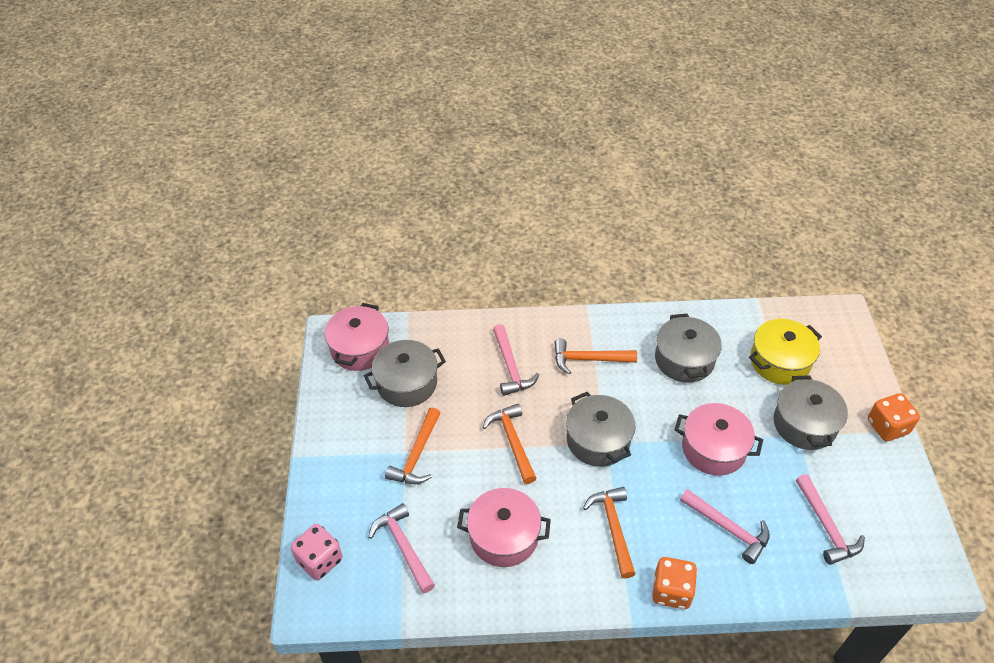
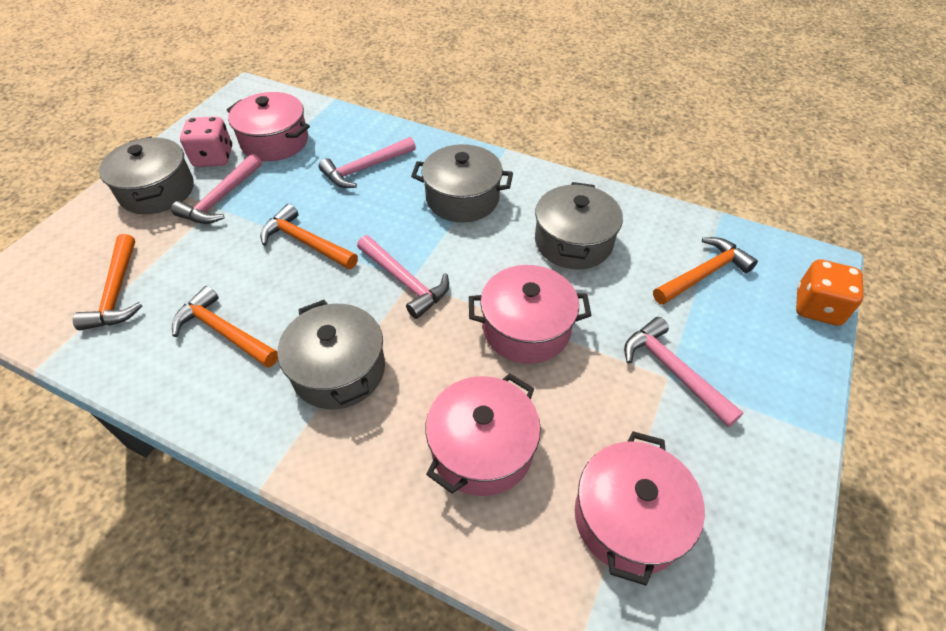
orange dice: 2 -> 1
pink pot: 3 -> 4
yellow pot: 1 -> 0

